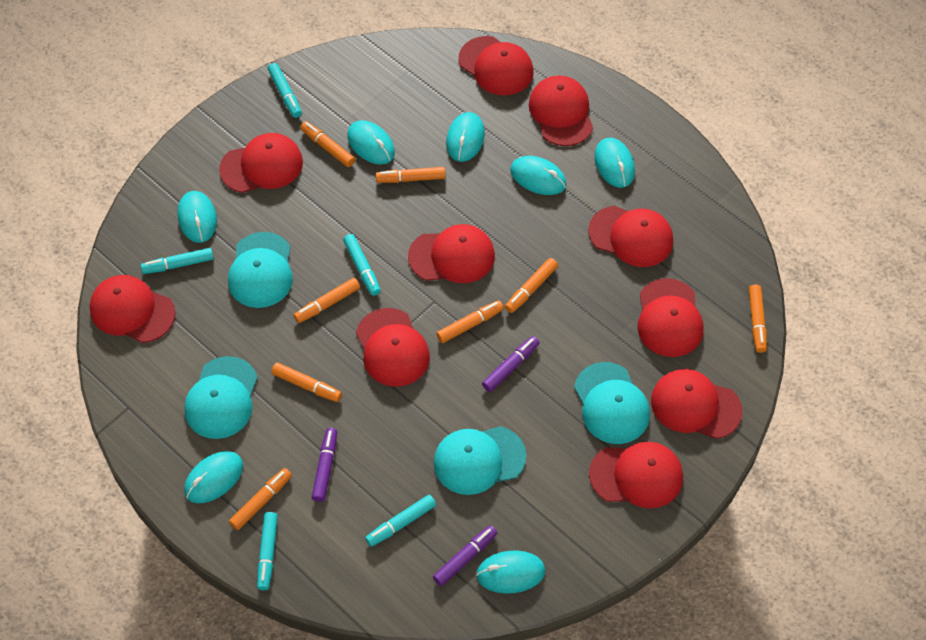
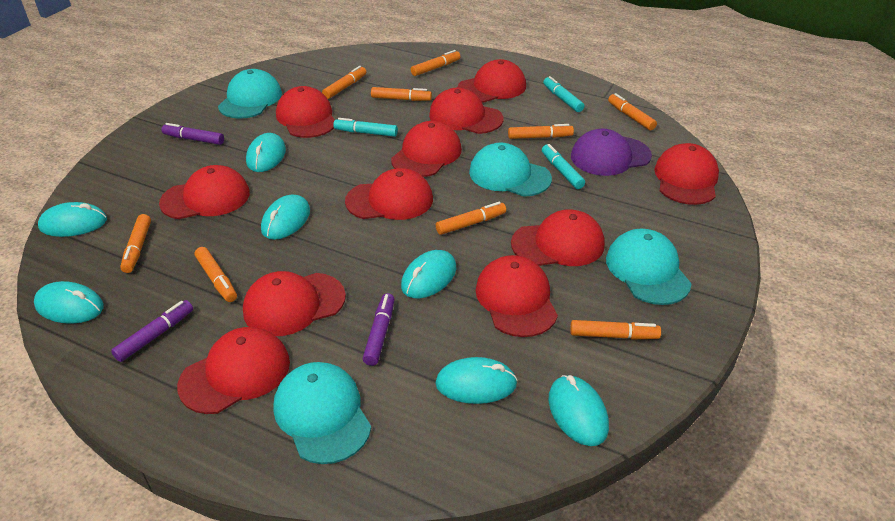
orange marker: 8 -> 9
purple cap: 0 -> 1
red cap: 10 -> 11
turquoise marker: 5 -> 3

